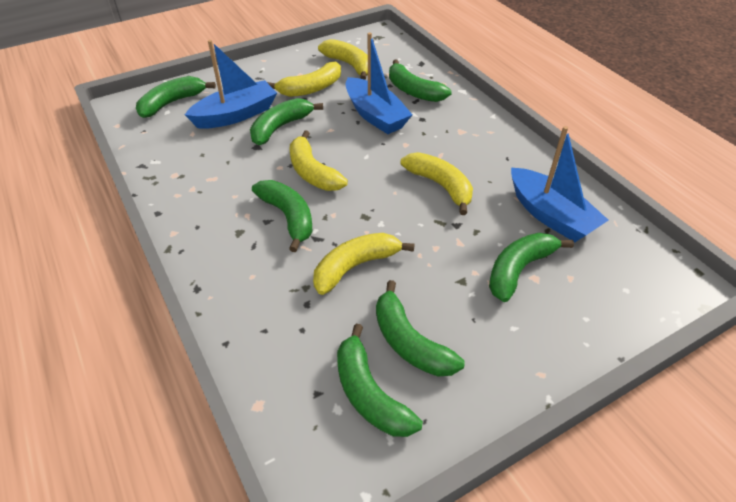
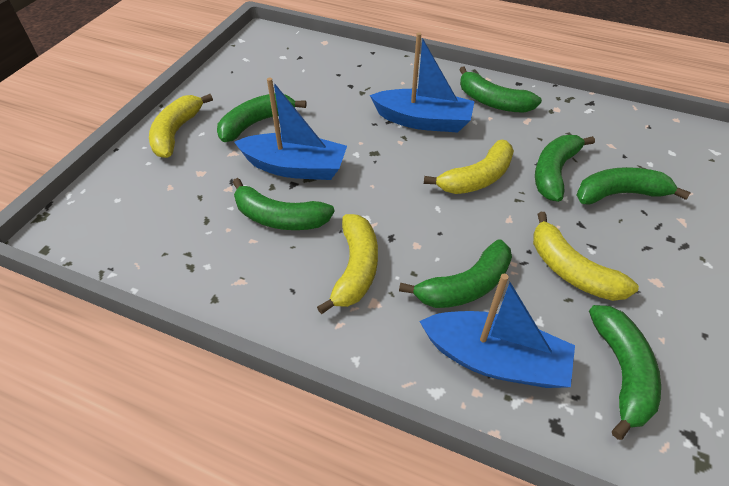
yellow banana: 5 -> 4

